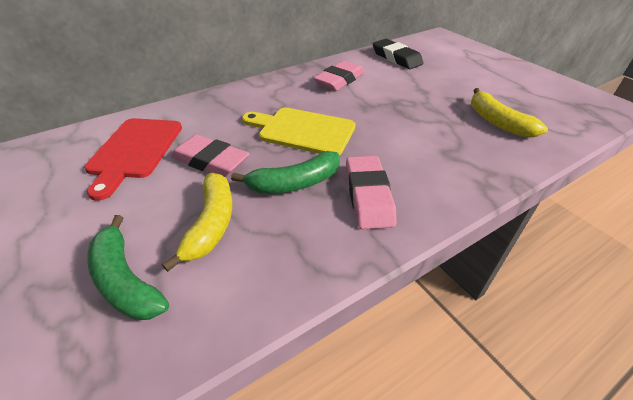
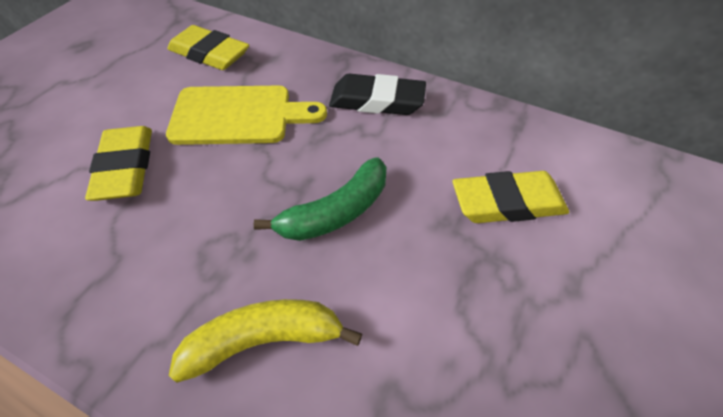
green banana: 2 -> 1
pink eraser: 3 -> 0
red cutting board: 1 -> 0
yellow banana: 2 -> 1
yellow eraser: 0 -> 3

